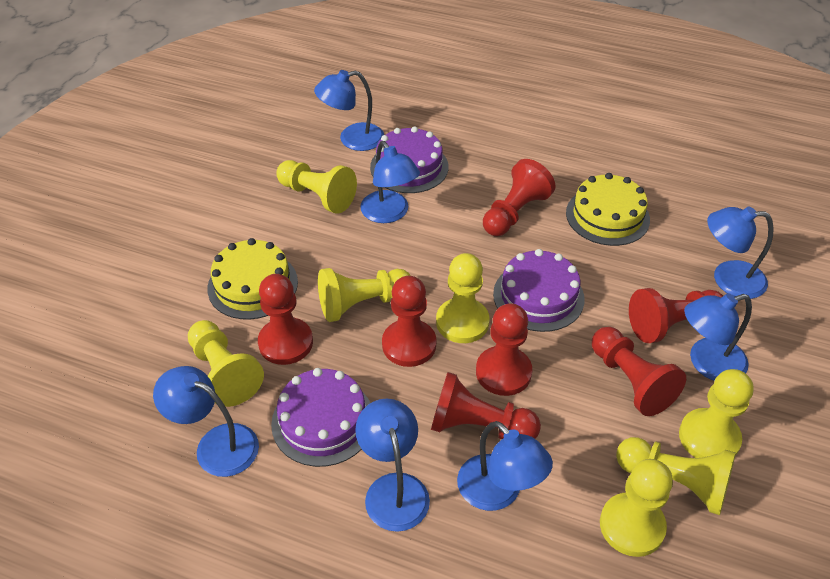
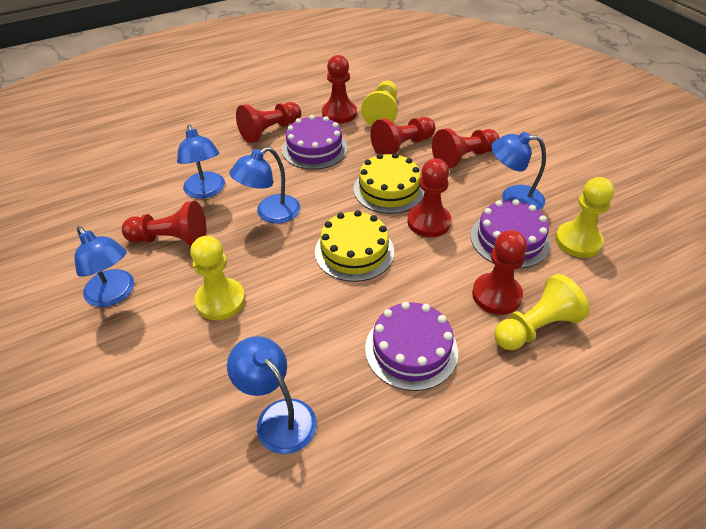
blue lamp: 7 -> 5
yellow pawn: 7 -> 4

